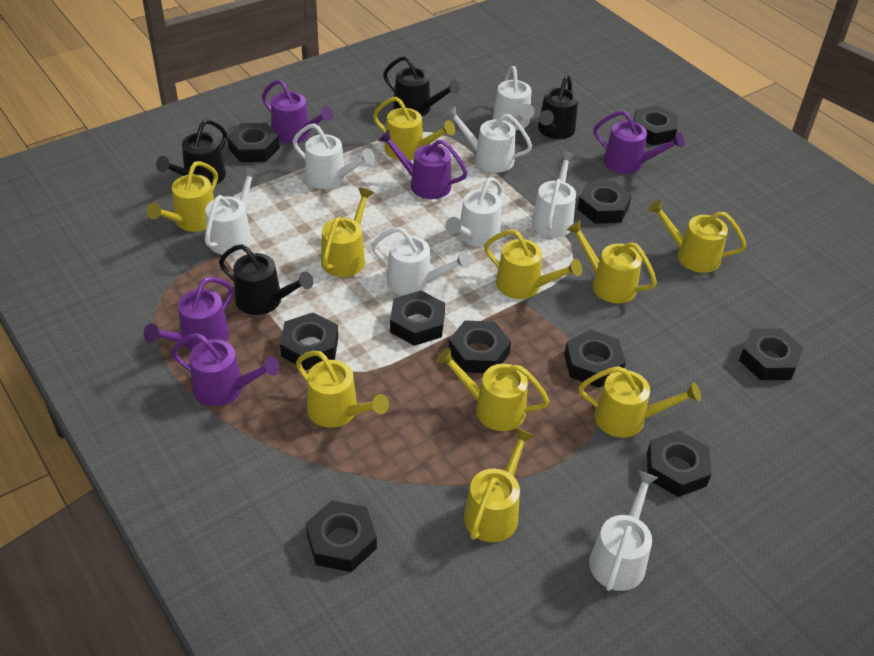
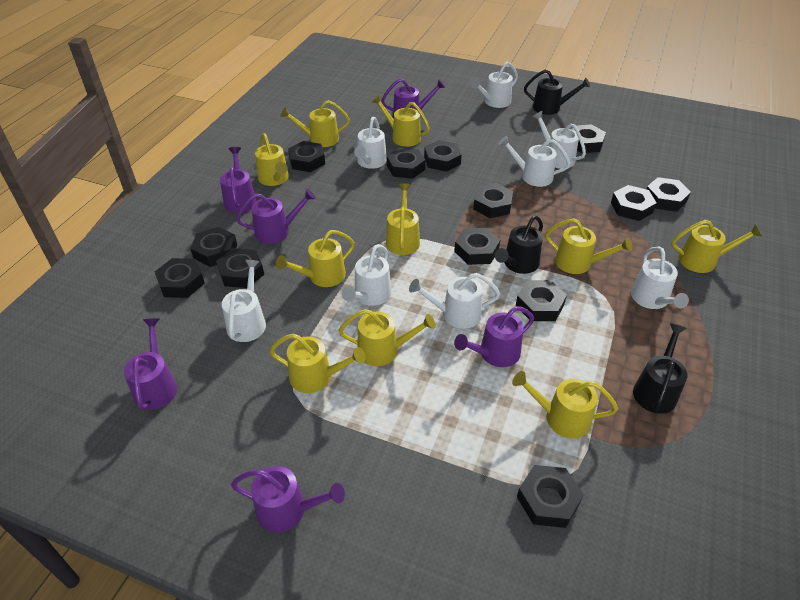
black nut: 10 -> 13
black watering can: 4 -> 3
purple watering can: 5 -> 6

